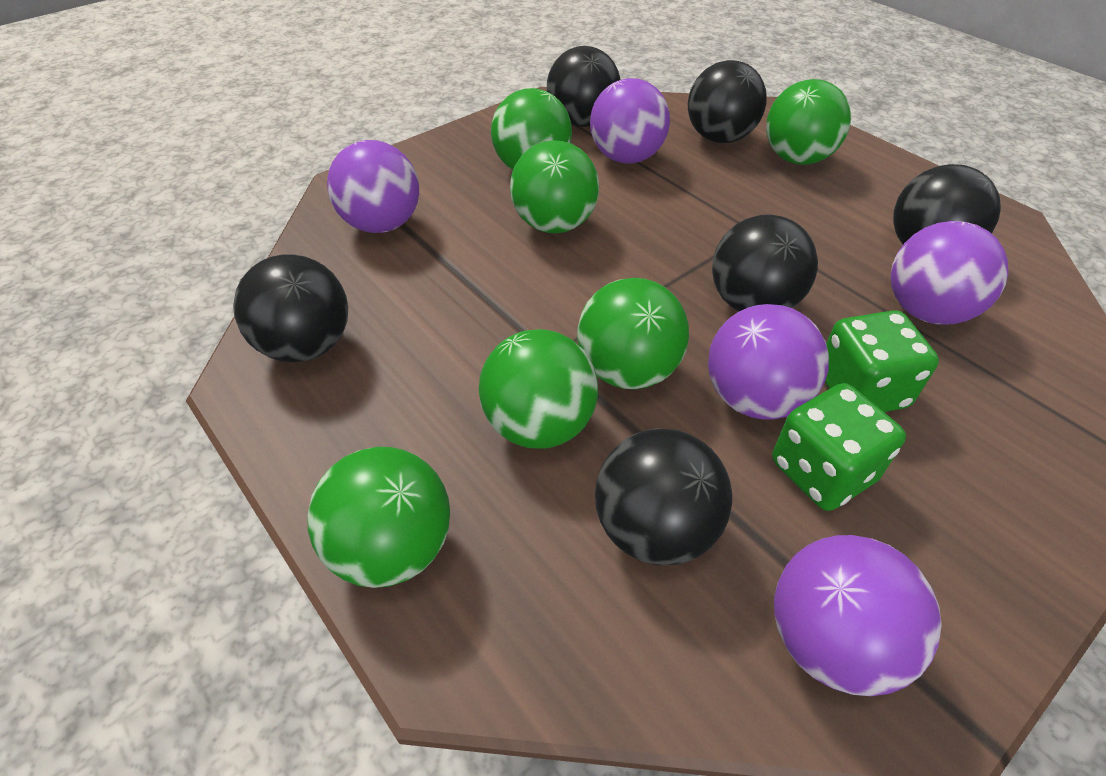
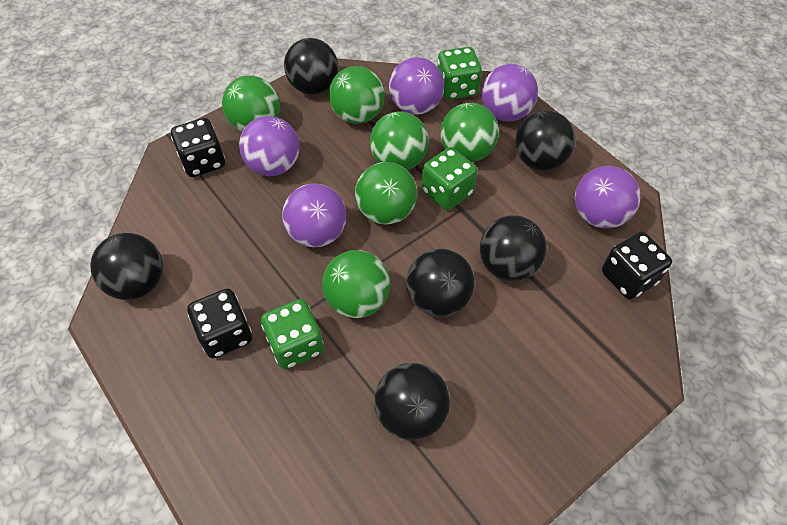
black dice: 0 -> 3
green dice: 2 -> 3

